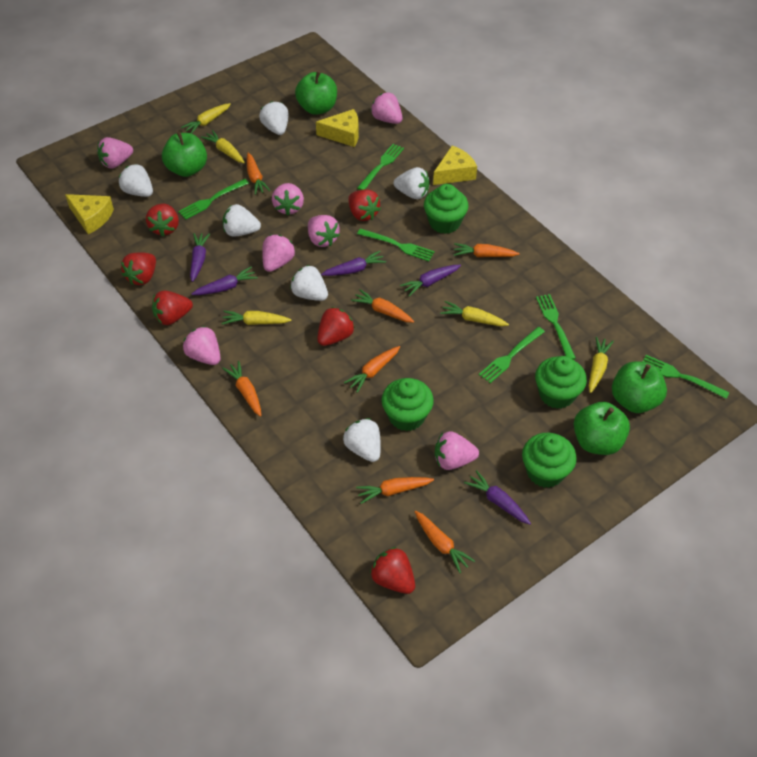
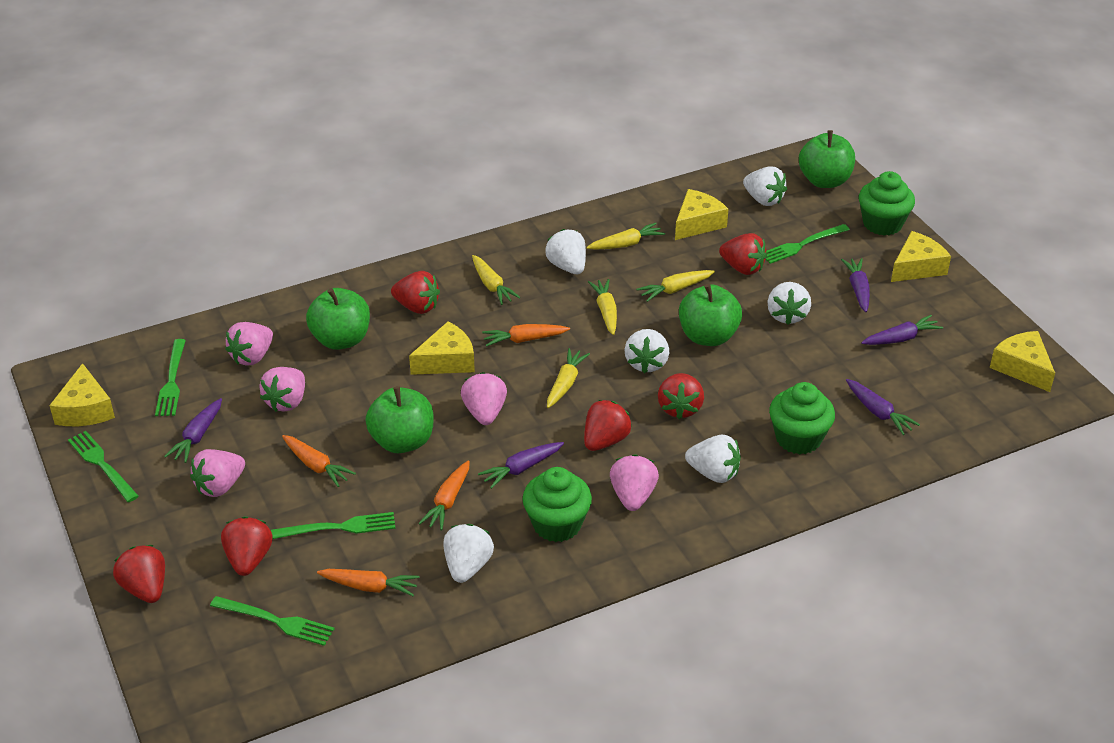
green cupcake: 4 -> 3
green fork: 6 -> 5
orange carrot: 7 -> 4
pink strawberry: 7 -> 5
yellow cheese: 3 -> 5

